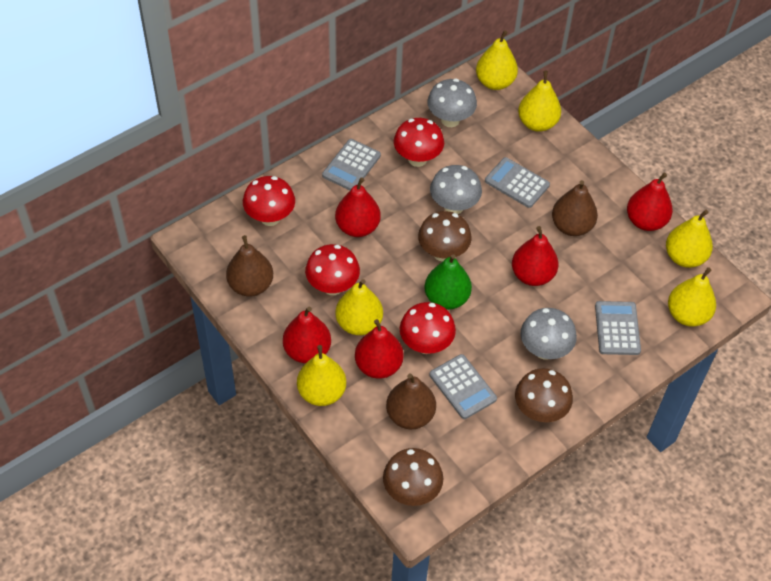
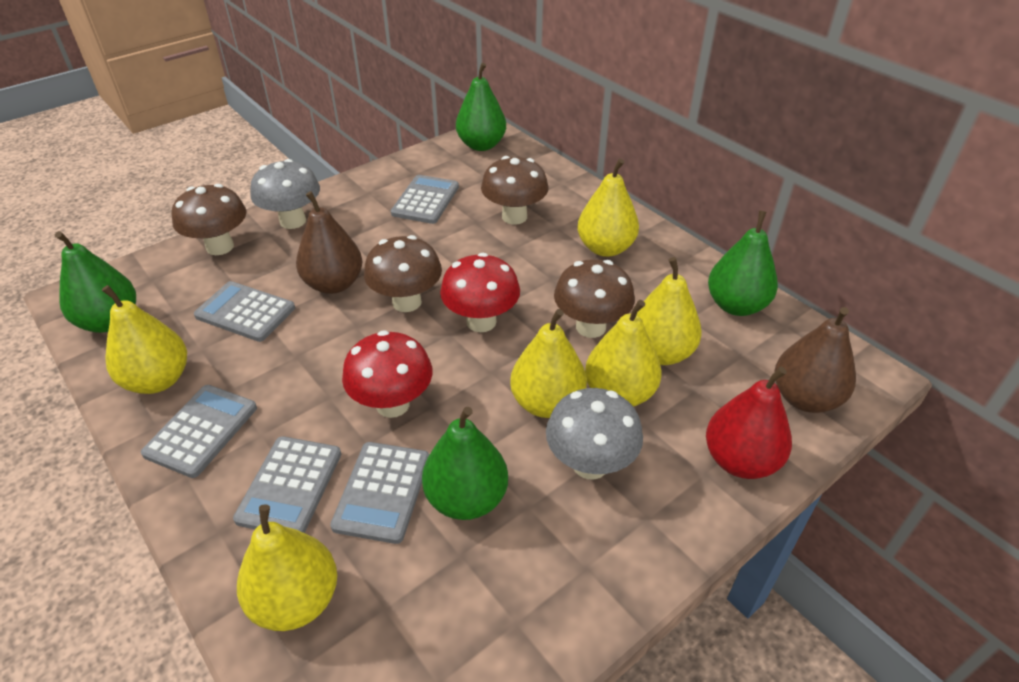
brown mushroom: 3 -> 4
brown pear: 3 -> 2
green pear: 1 -> 4
grey calculator: 4 -> 5
grey mushroom: 3 -> 2
red mushroom: 4 -> 2
red pear: 5 -> 1

